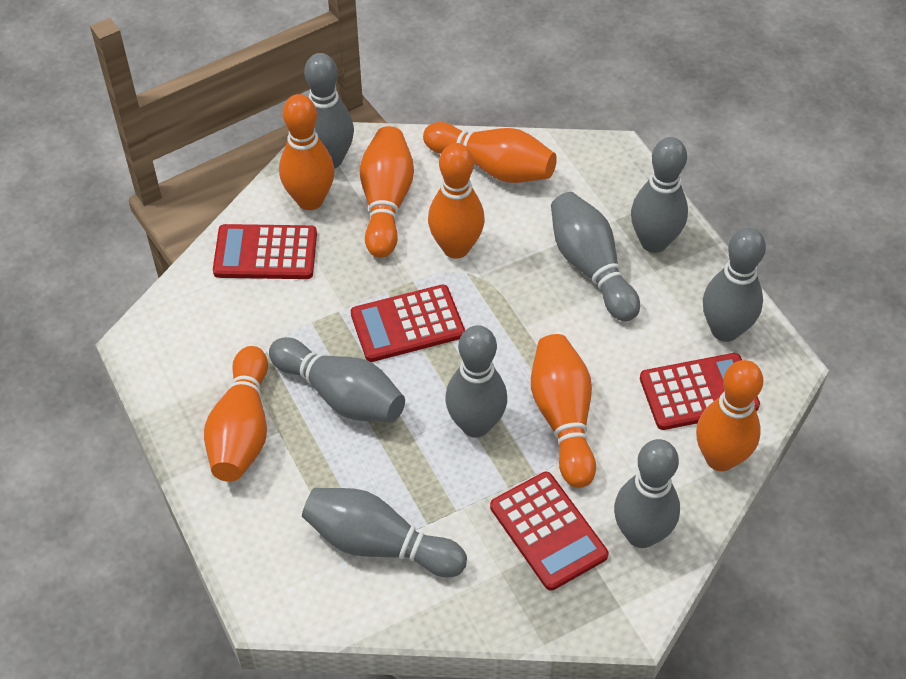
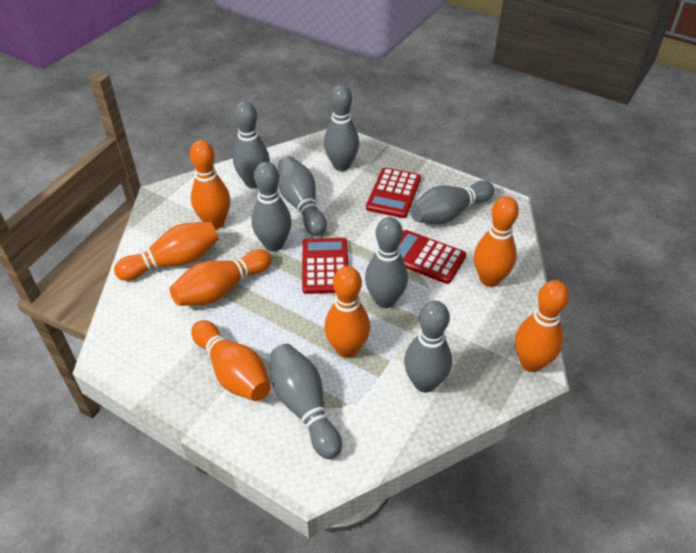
red calculator: 4 -> 3

